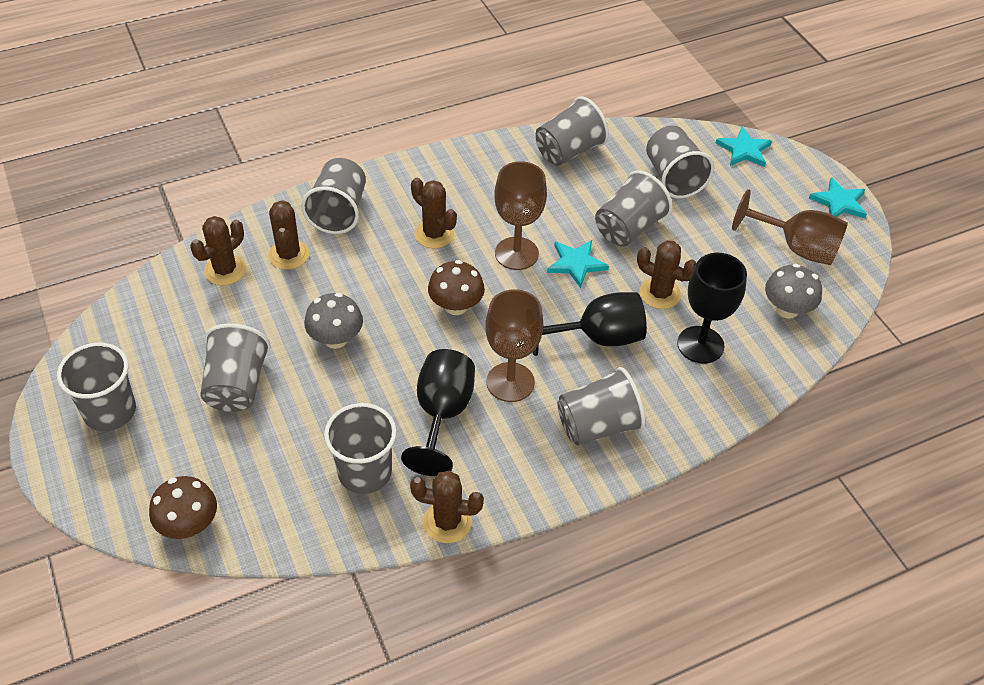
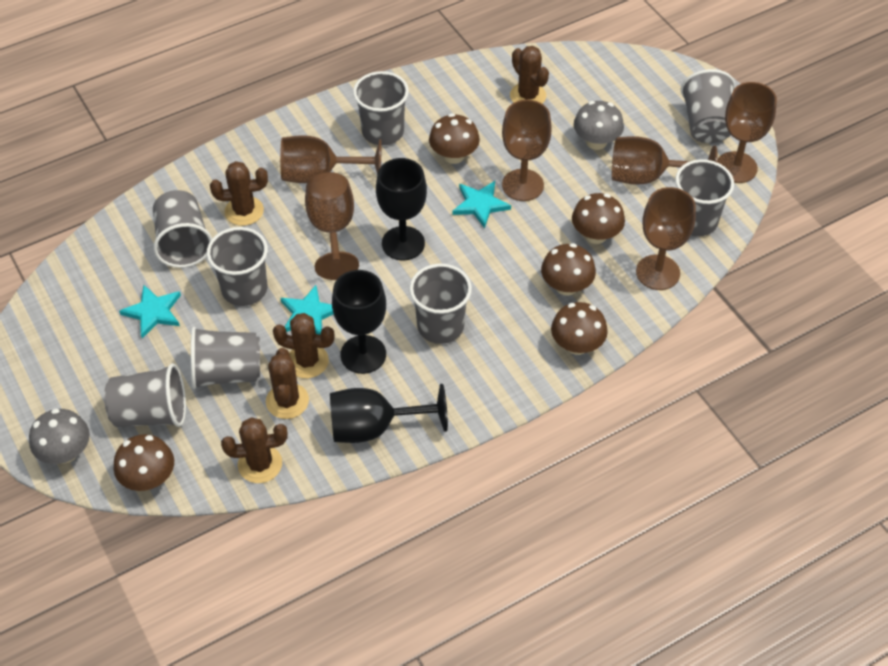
brown goblet: 3 -> 6
brown mushroom: 2 -> 5

